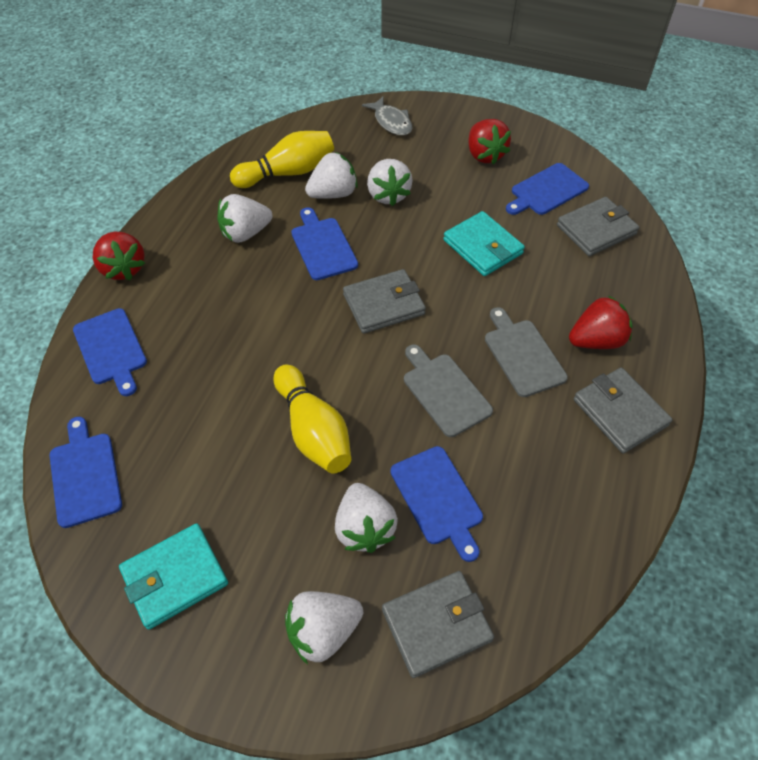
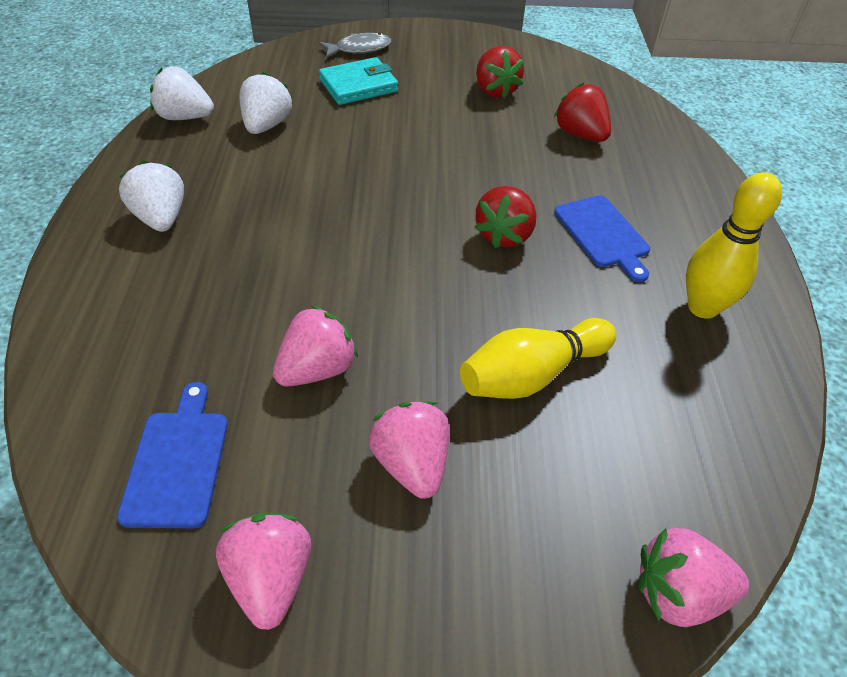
blue cutting board: 5 -> 2
grey cutting board: 2 -> 0
grey wallet: 4 -> 0
pink strawberry: 0 -> 4
turquoise wallet: 2 -> 1
white strawberry: 5 -> 3

